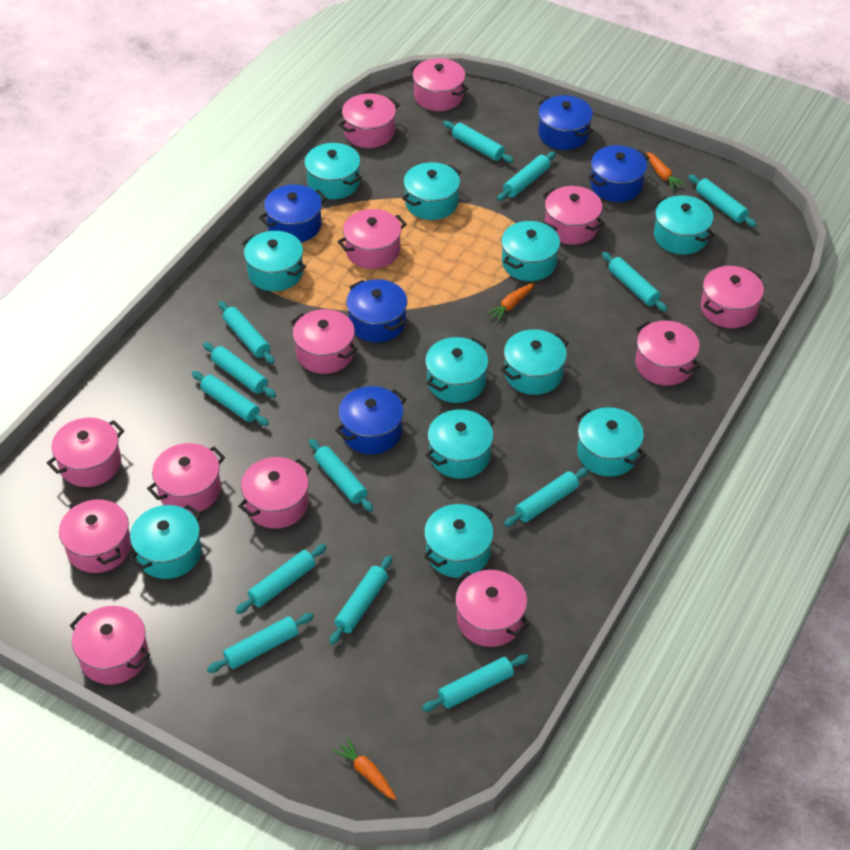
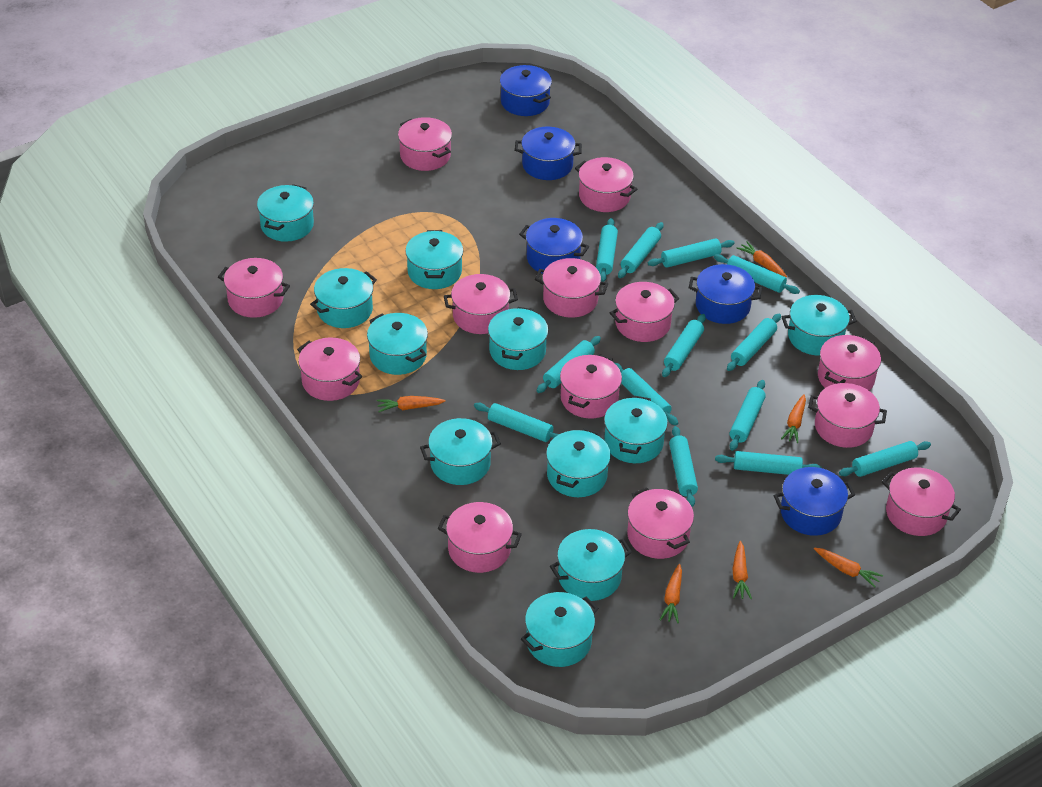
orange carrot: 3 -> 6

